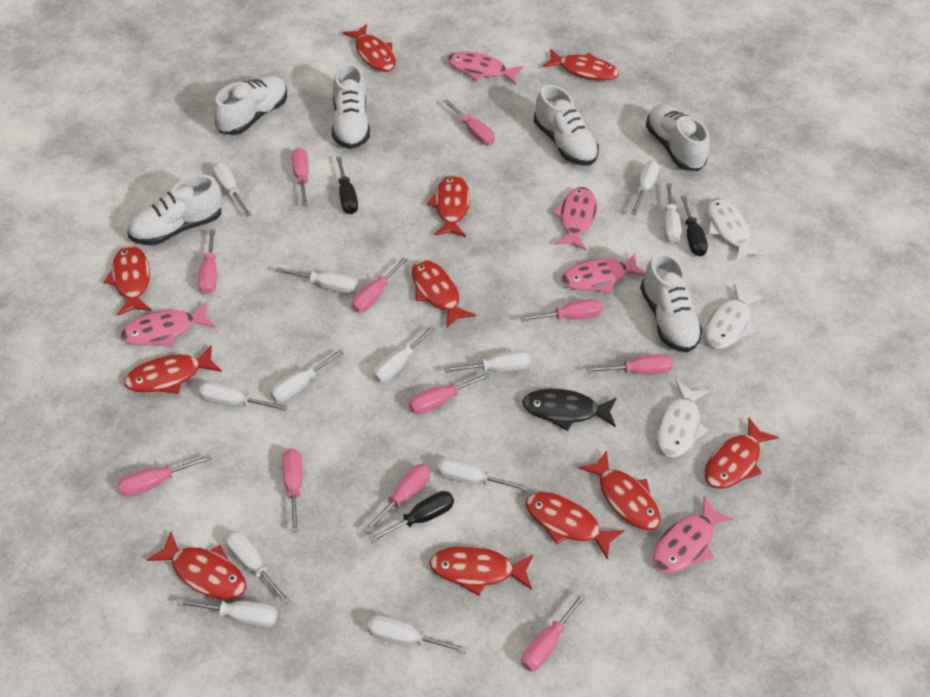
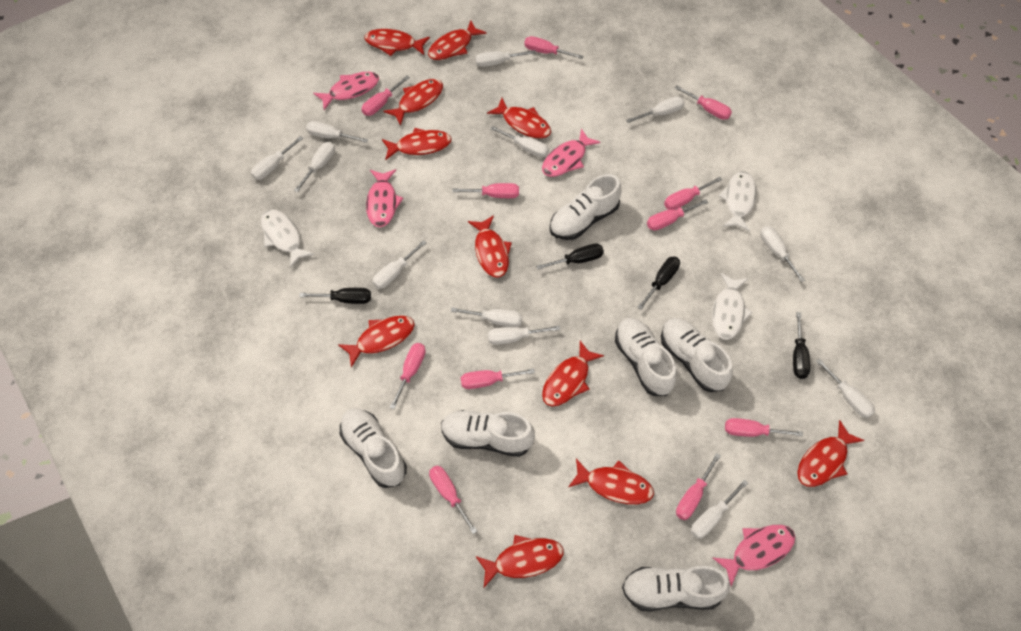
black fish: 1 -> 0
black screwdriver: 3 -> 4
pink fish: 5 -> 4

